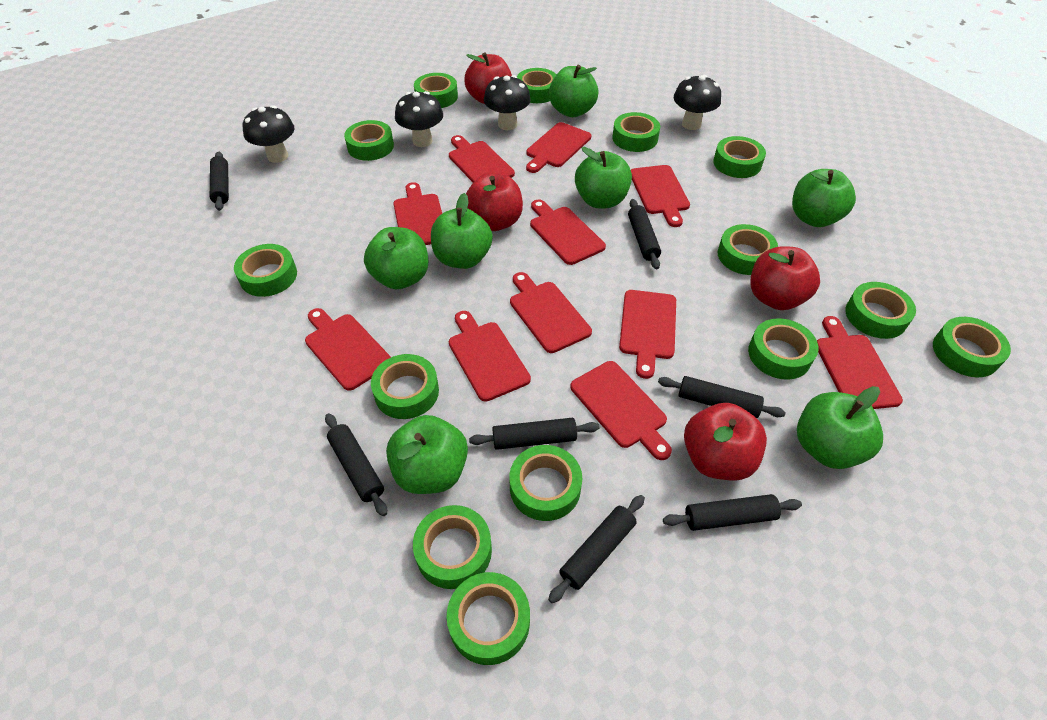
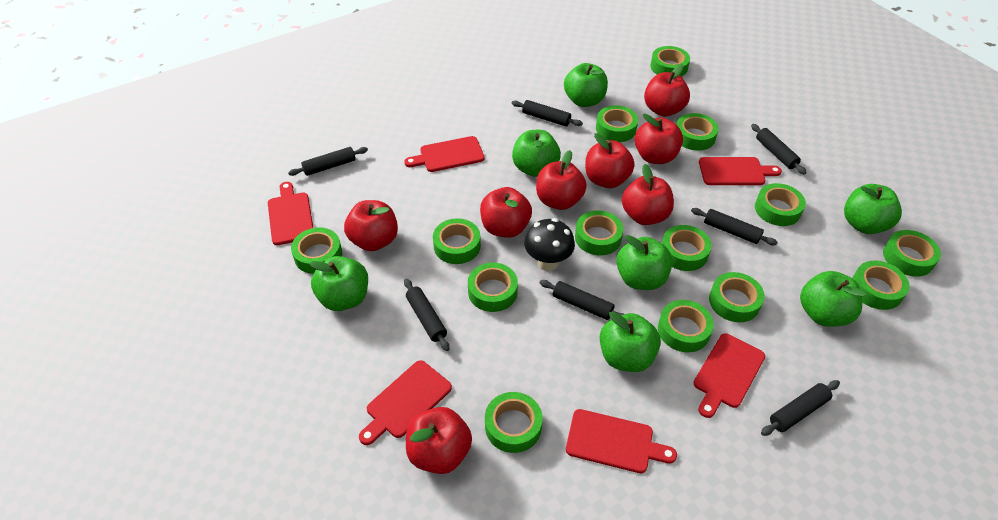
black mushroom: 4 -> 1
red apple: 4 -> 8
red cutting board: 11 -> 6

